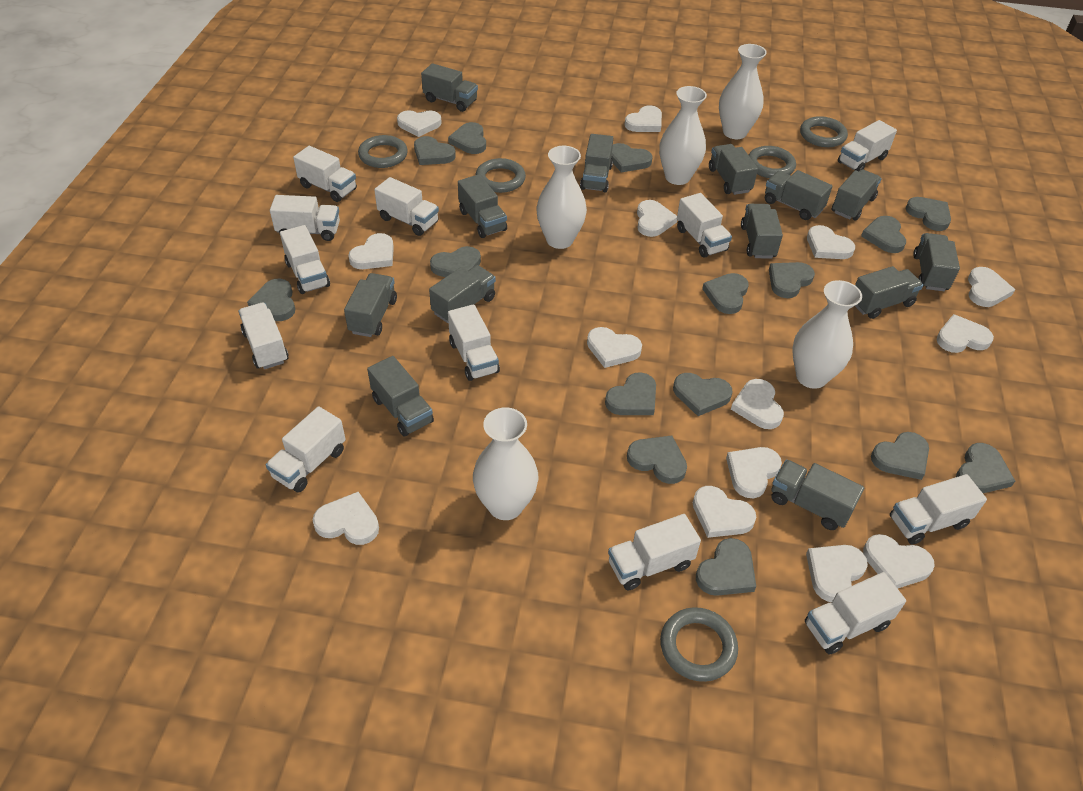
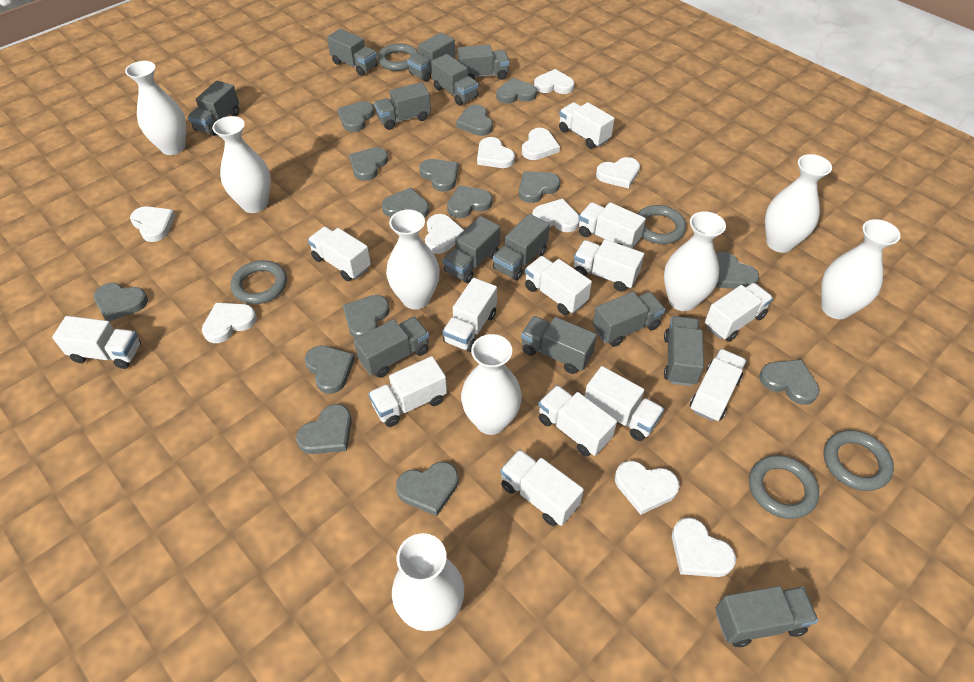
white heart: 14 -> 10
white truck: 12 -> 13
white vase: 5 -> 8

